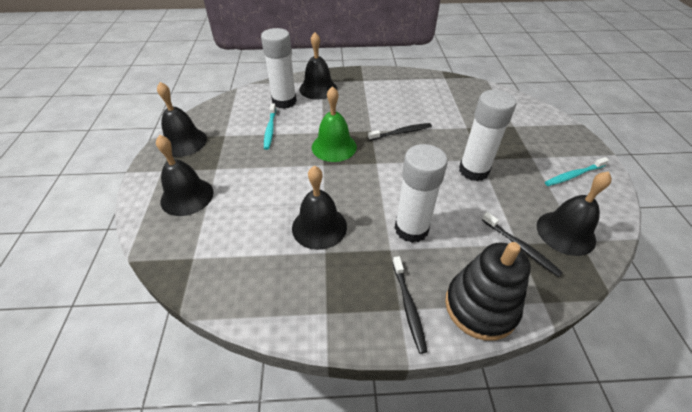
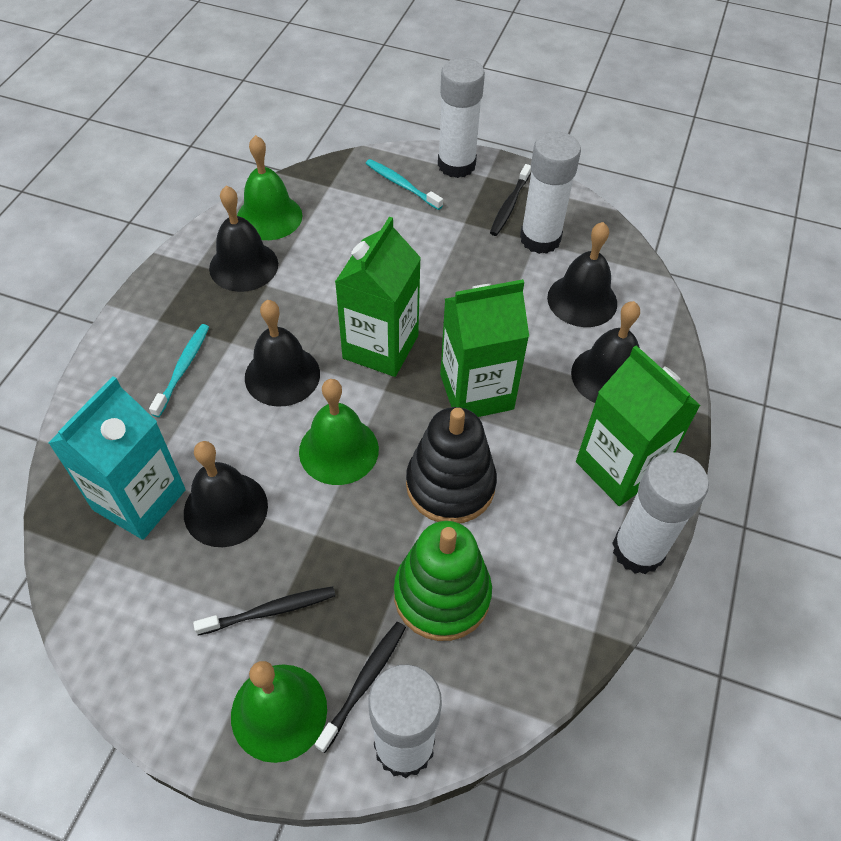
green bell: 1 -> 3
green carton: 0 -> 3
green stacking toy: 0 -> 1
turquoise carton: 0 -> 1
white glue stick: 3 -> 4

